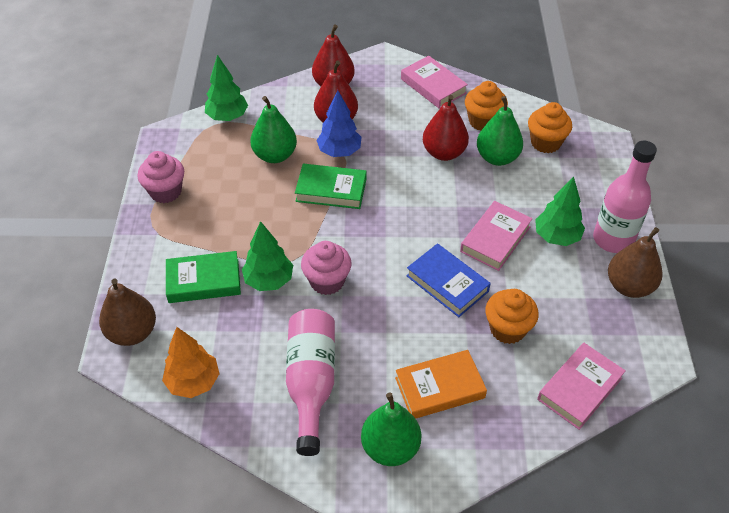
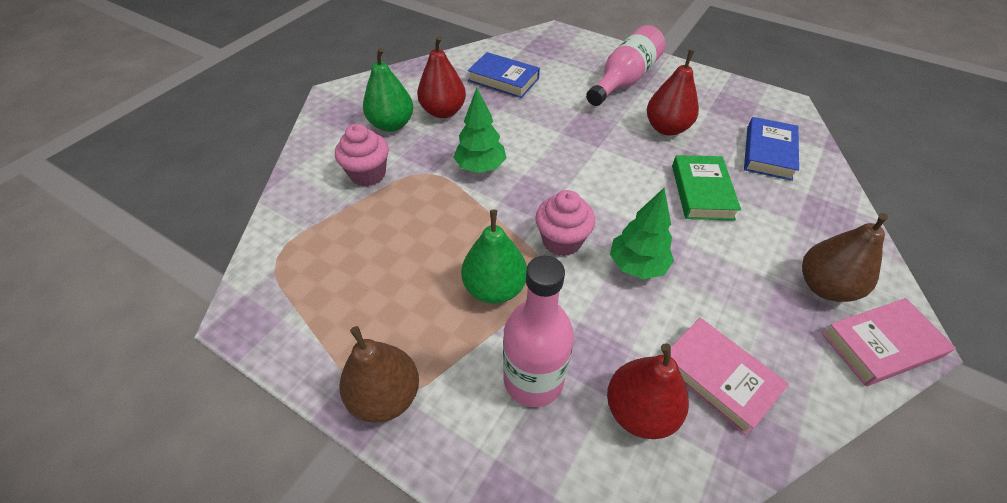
blue book: 1 -> 2
blue tree: 1 -> 0
green book: 2 -> 1
green pear: 3 -> 2
green tree: 3 -> 2
orange book: 1 -> 0
orange cupcake: 3 -> 0
orange tree: 1 -> 0
pink book: 3 -> 2

